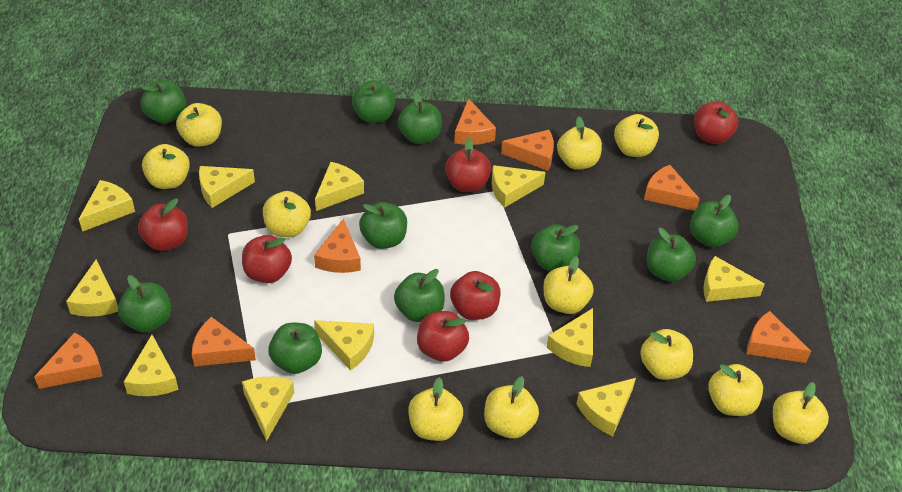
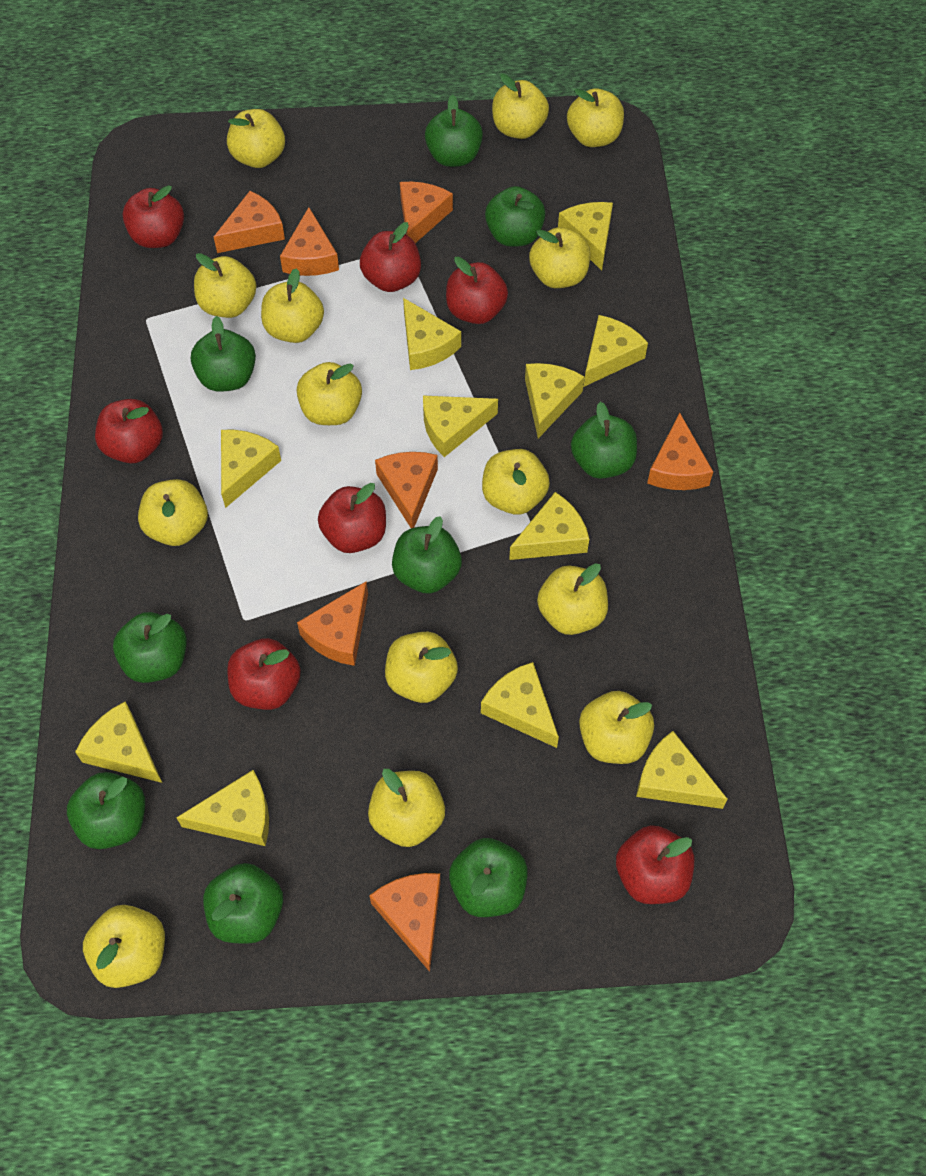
green apple: 10 -> 9
red apple: 6 -> 7
yellow apple: 11 -> 14

